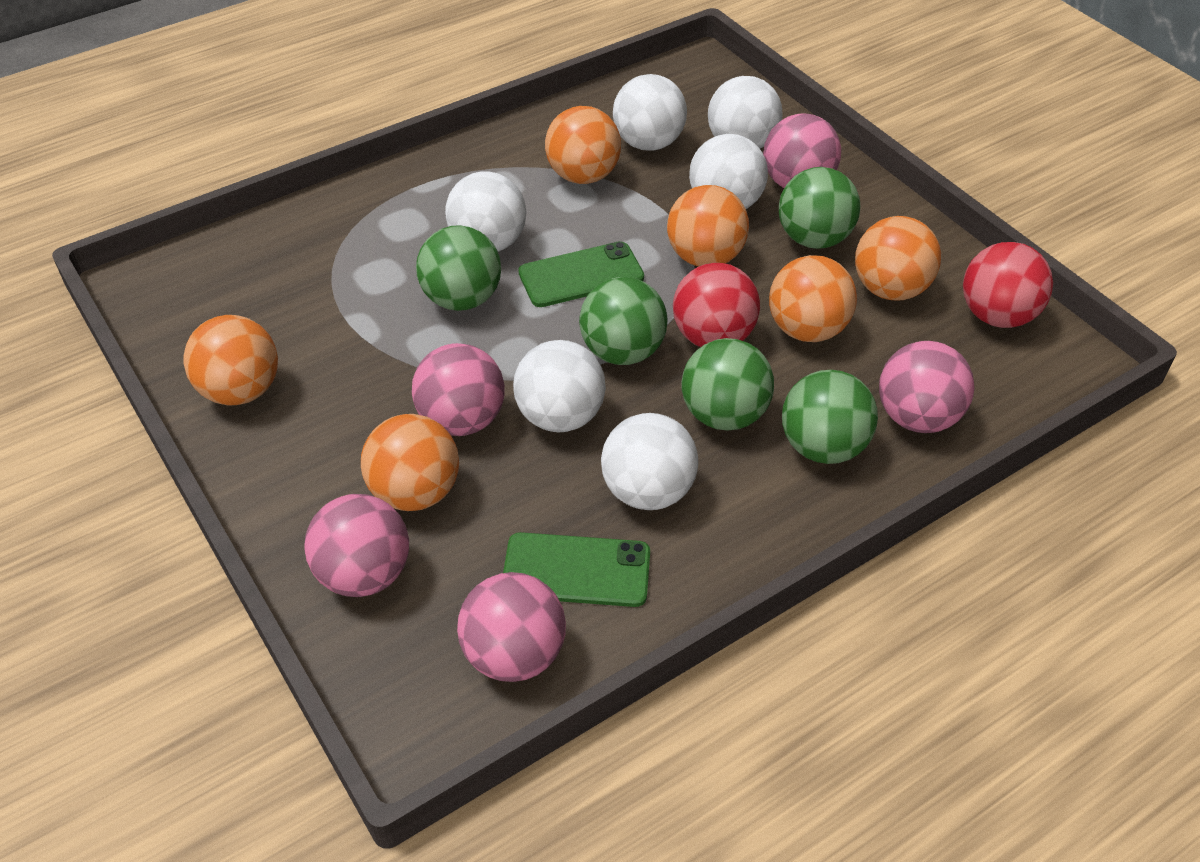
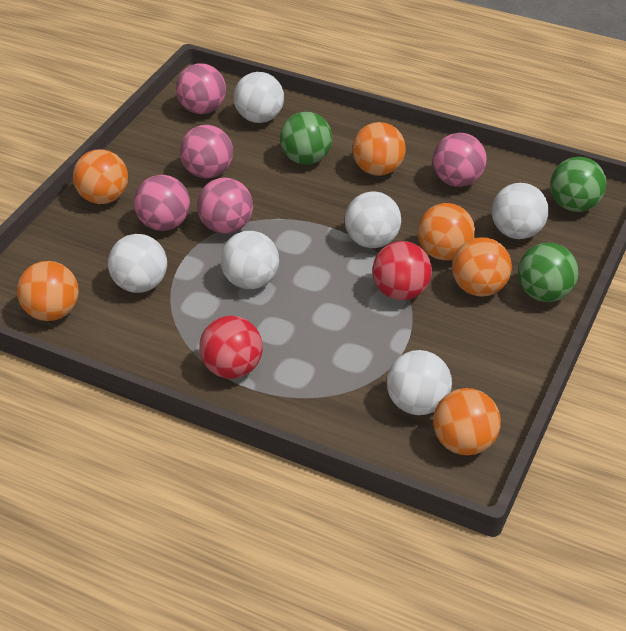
green ball: 5 -> 3
green phone: 2 -> 0

